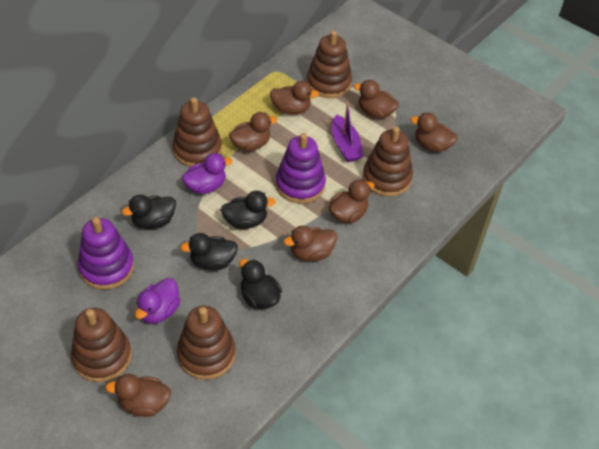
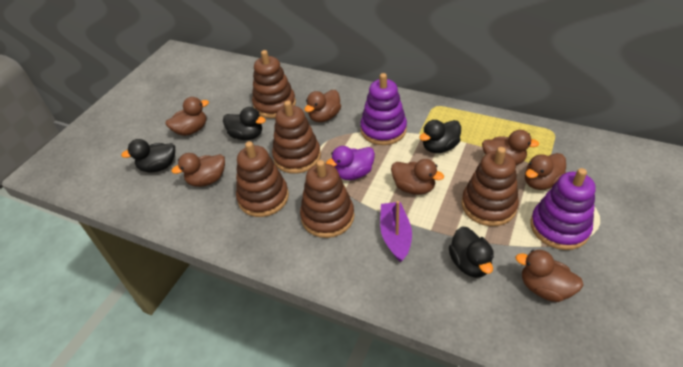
purple duck: 2 -> 1

